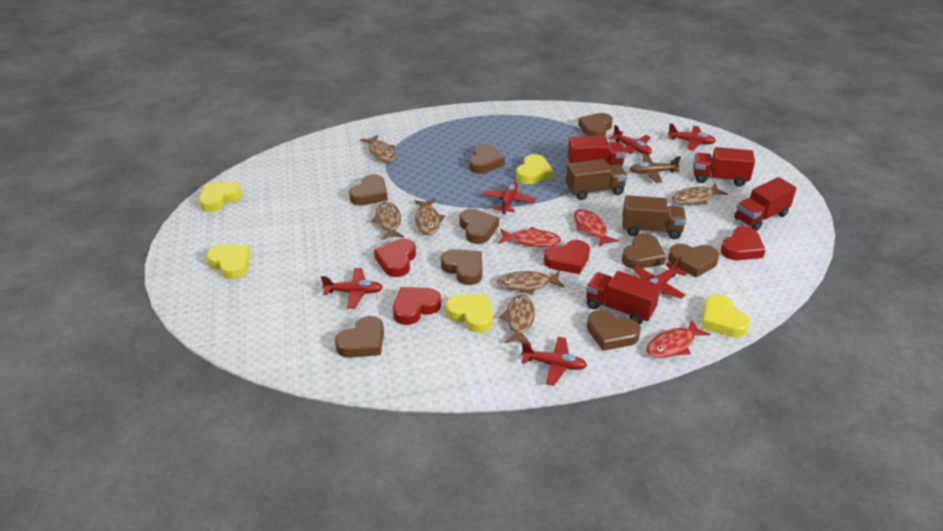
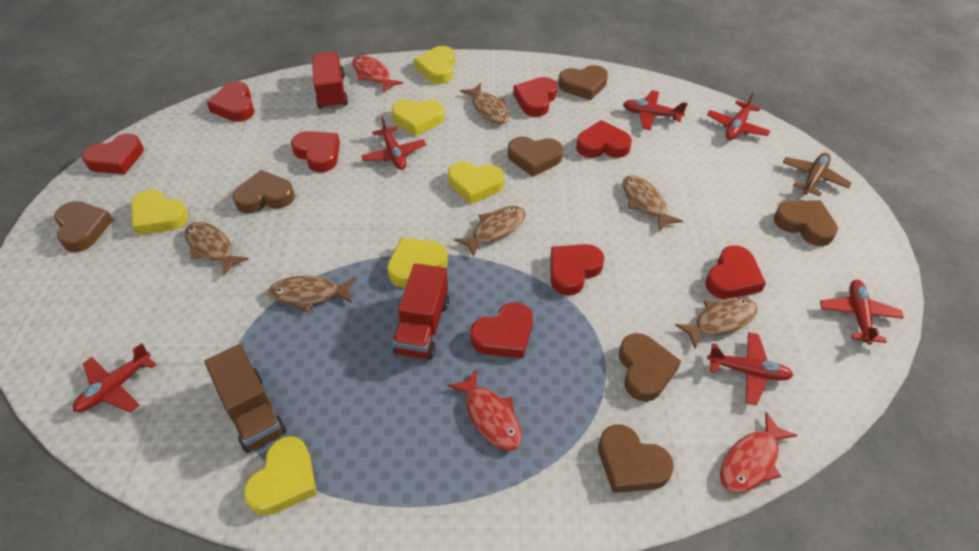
brown heart: 9 -> 7
brown truck: 2 -> 1
red heart: 4 -> 8
red truck: 4 -> 2
yellow heart: 5 -> 6

